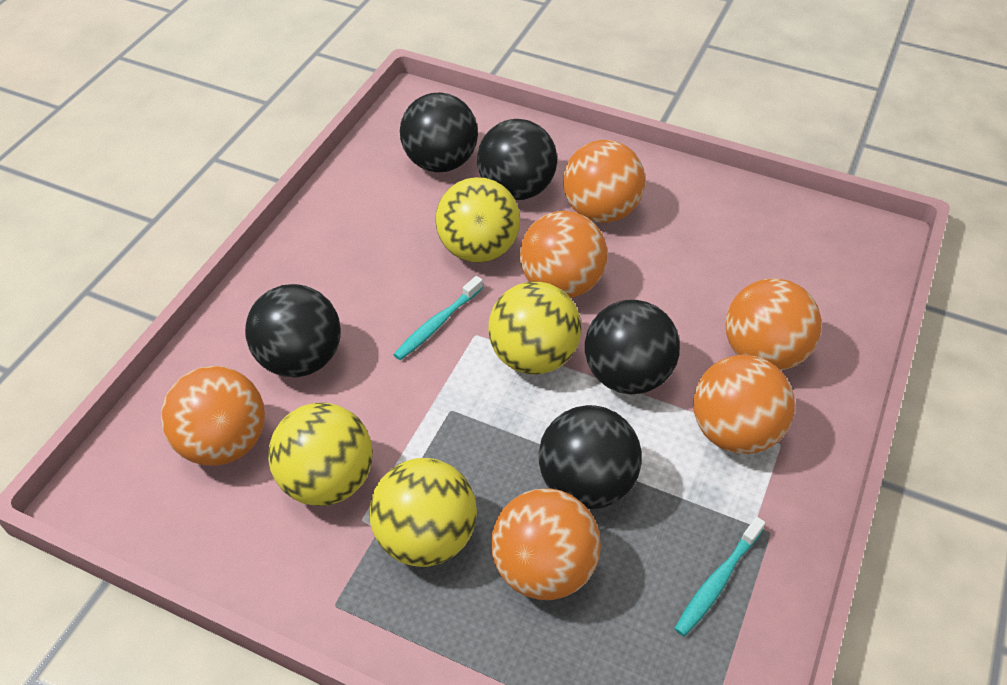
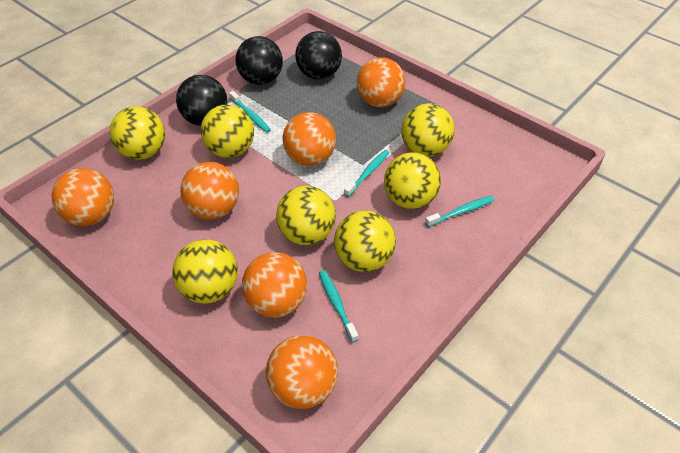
black ball: 5 -> 3
turquoise toothbrush: 2 -> 4
yellow ball: 4 -> 7

